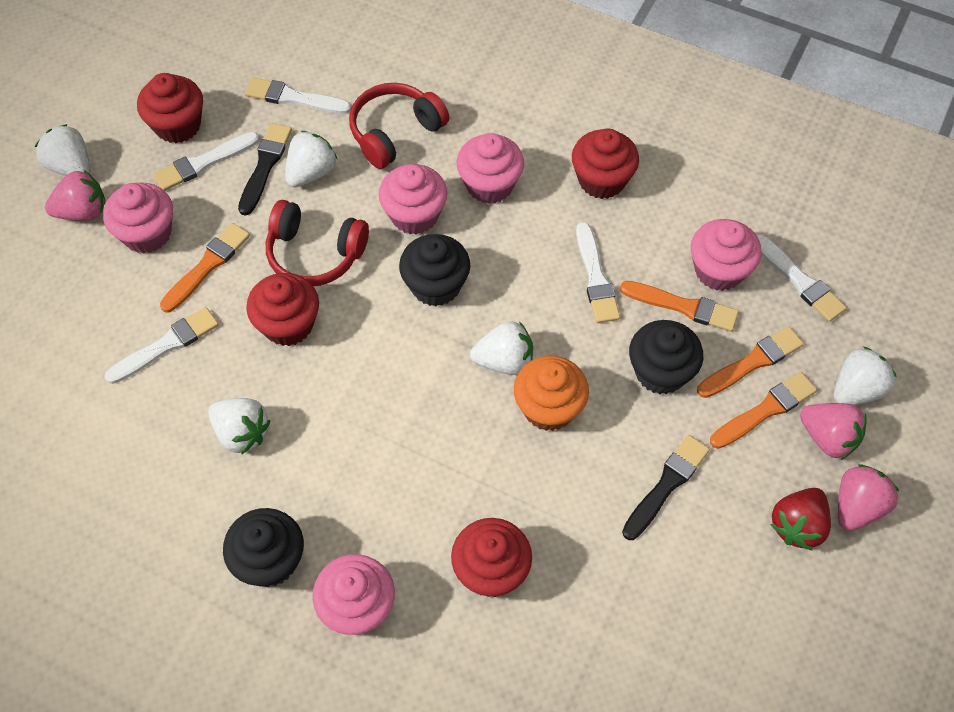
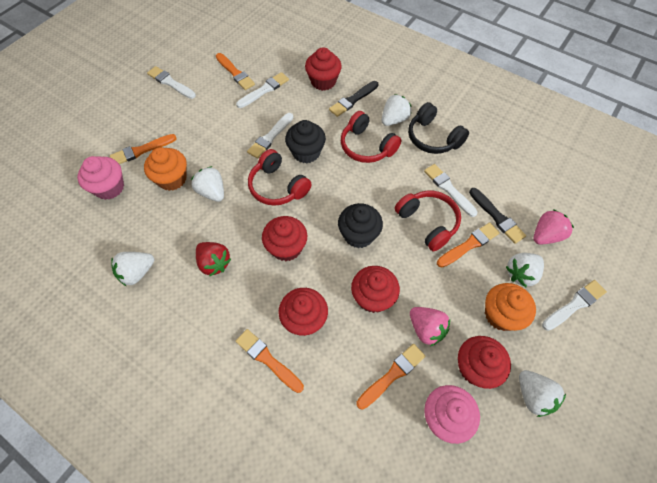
black cupcake: 3 -> 2
black headphones: 0 -> 1
orange brush: 4 -> 5
orange cupcake: 1 -> 2
pink cupcake: 5 -> 2
pink strawberry: 3 -> 2
red cupcake: 4 -> 5
red headphones: 2 -> 3

